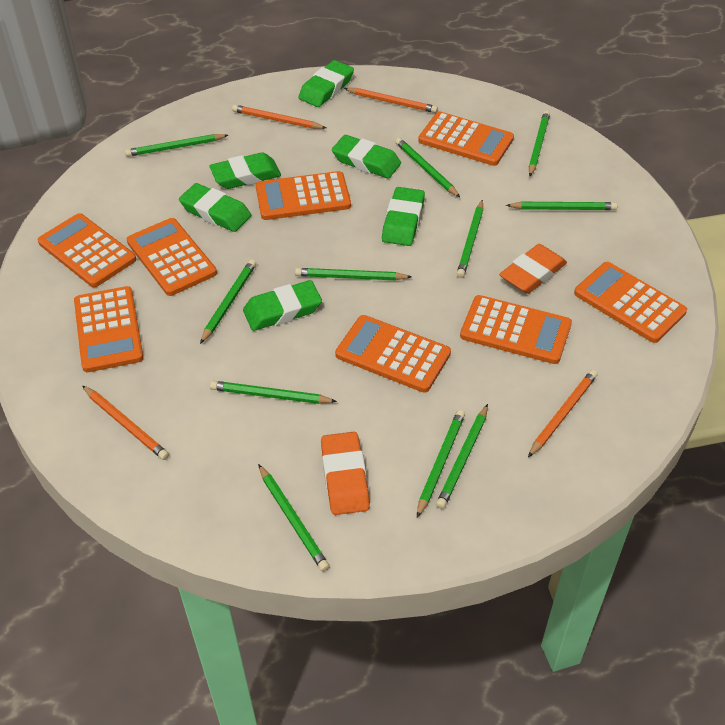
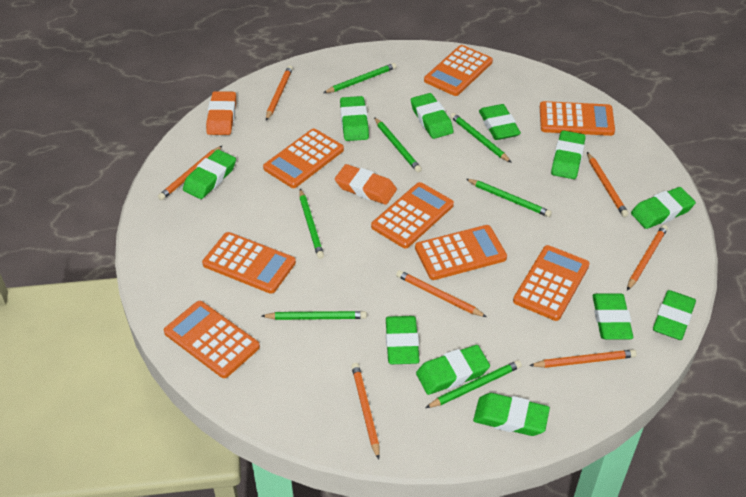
green eraser: 6 -> 11
green pencil: 11 -> 7
orange pencil: 4 -> 7

